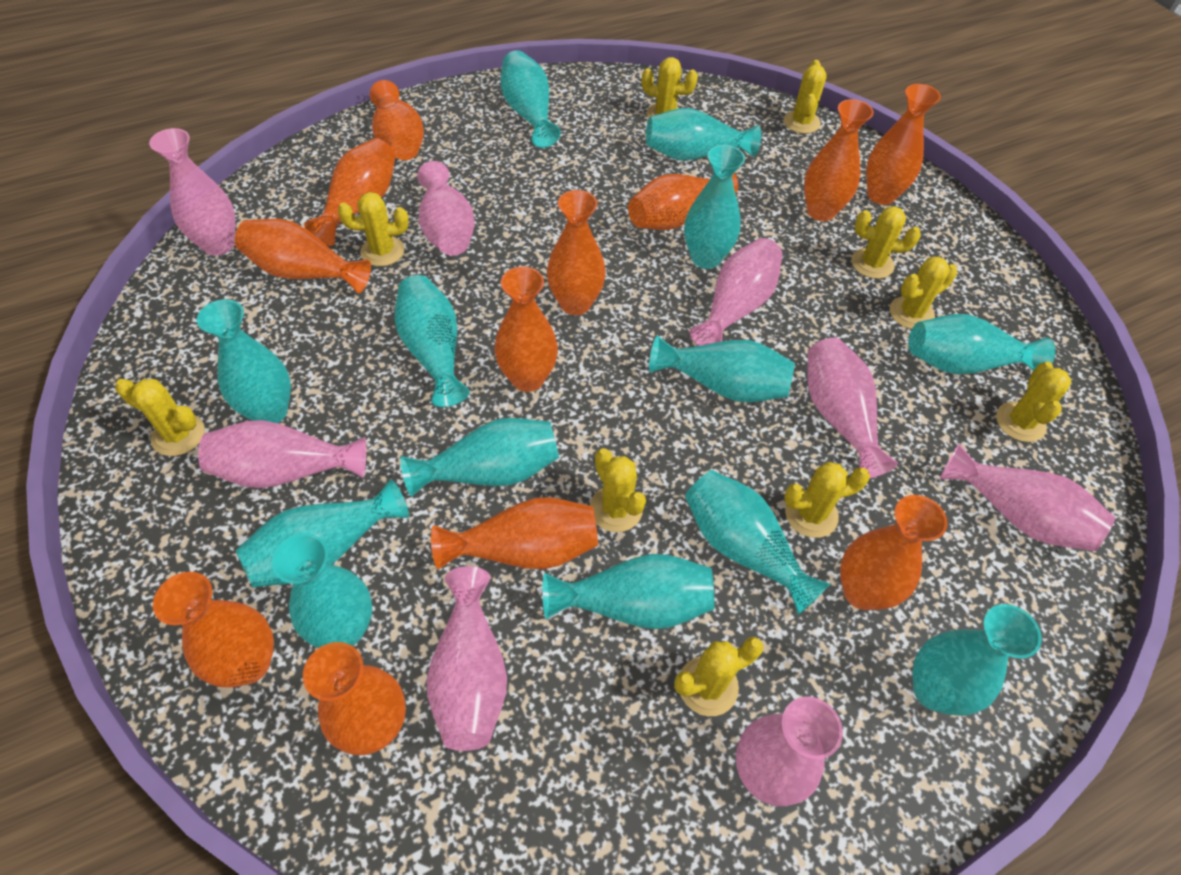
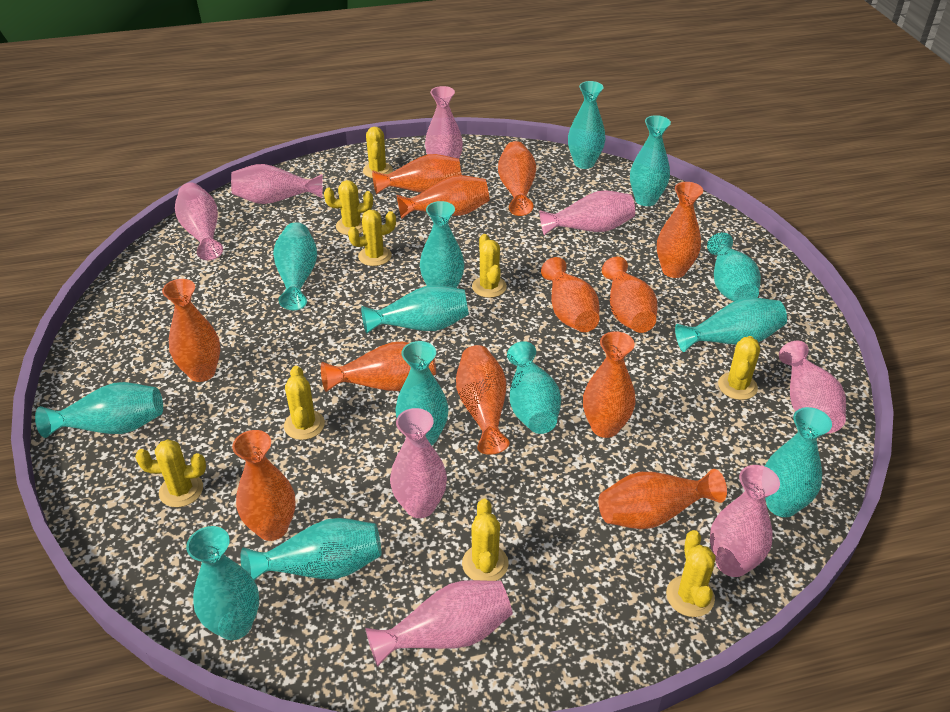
yellow cactus: 10 -> 9

